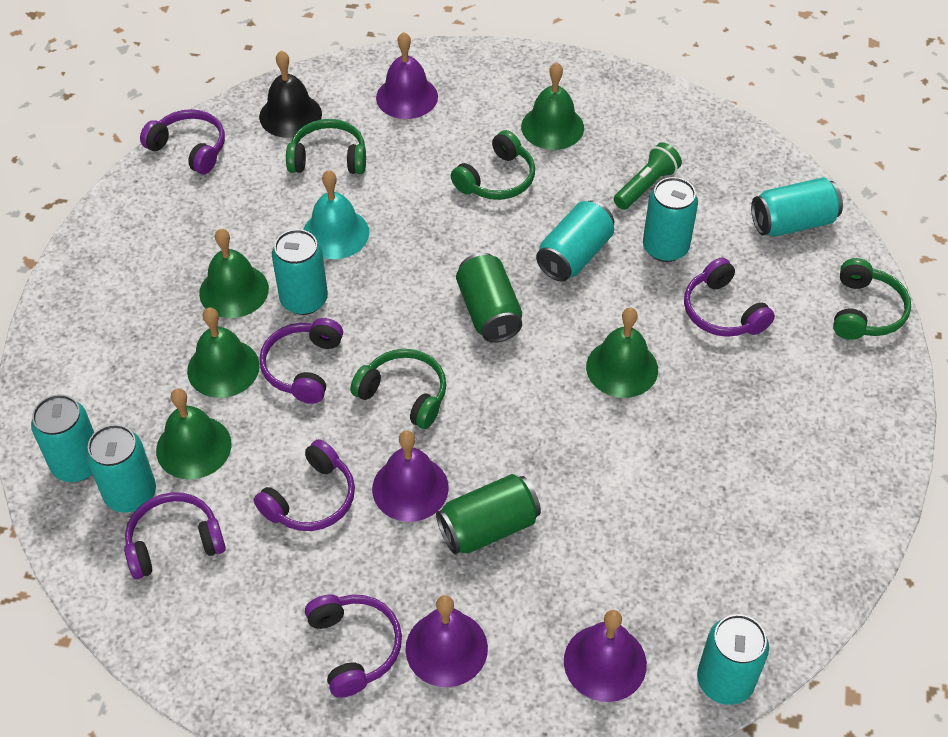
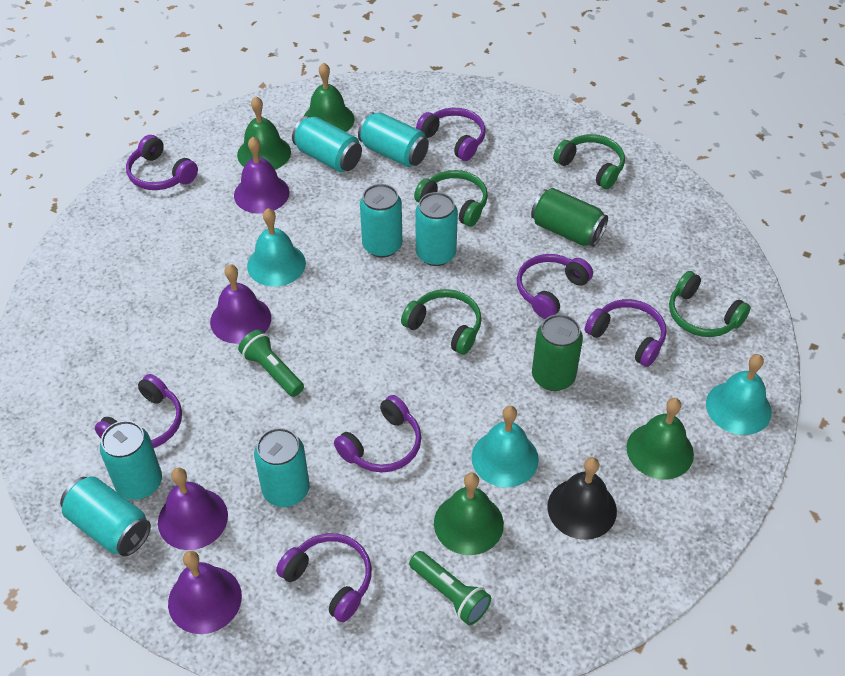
green bell: 5 -> 4
green flashlight: 1 -> 2
purple headphones: 6 -> 7
turquoise bell: 1 -> 3

